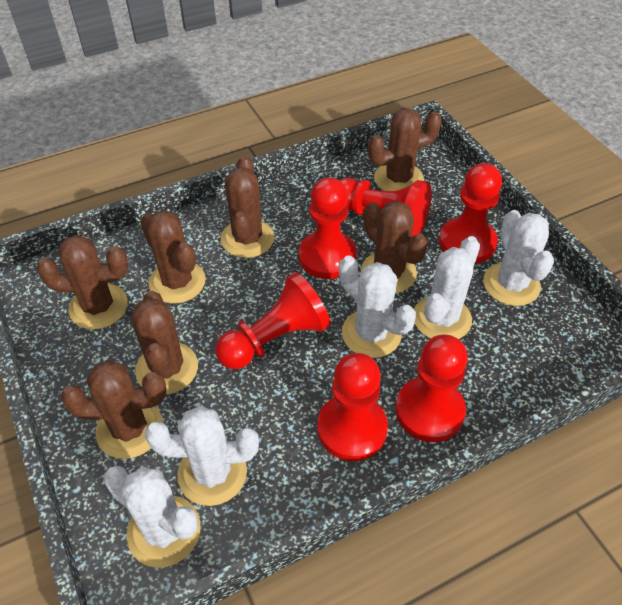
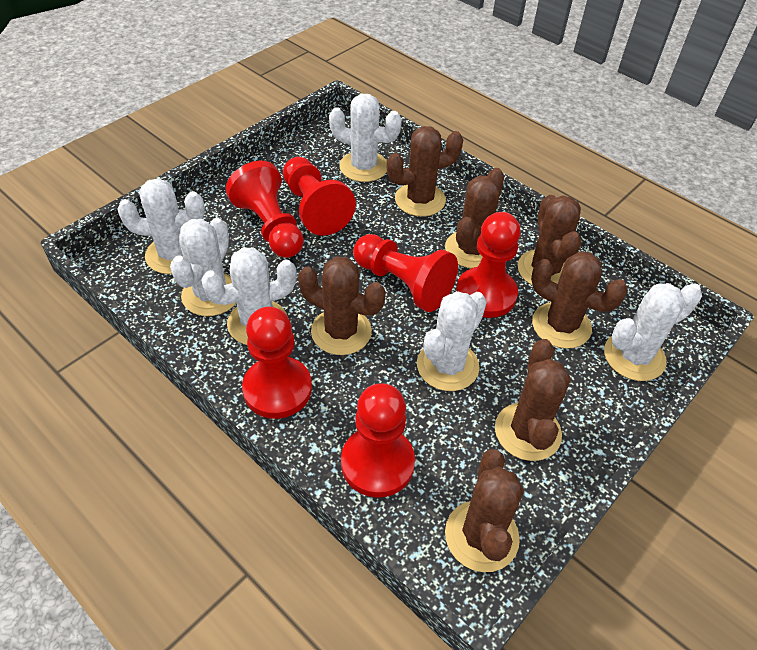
white cactus: 5 -> 6

